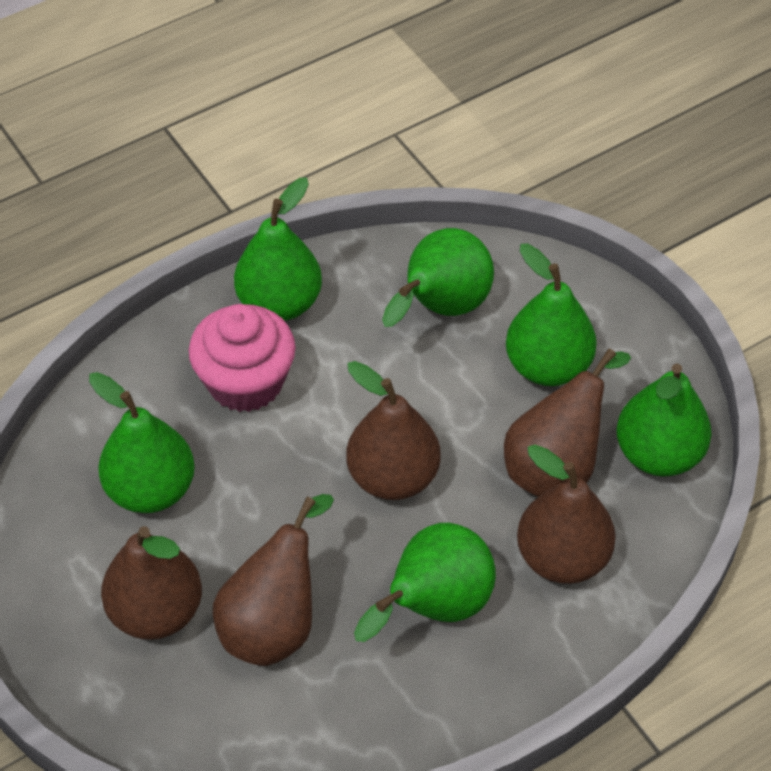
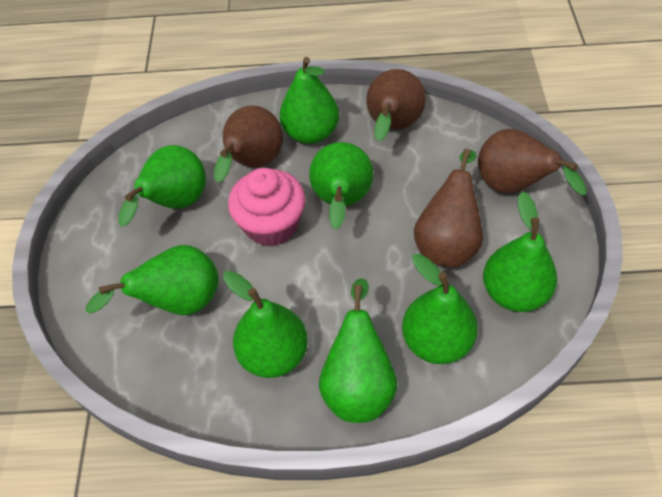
brown pear: 5 -> 4
green pear: 6 -> 8

